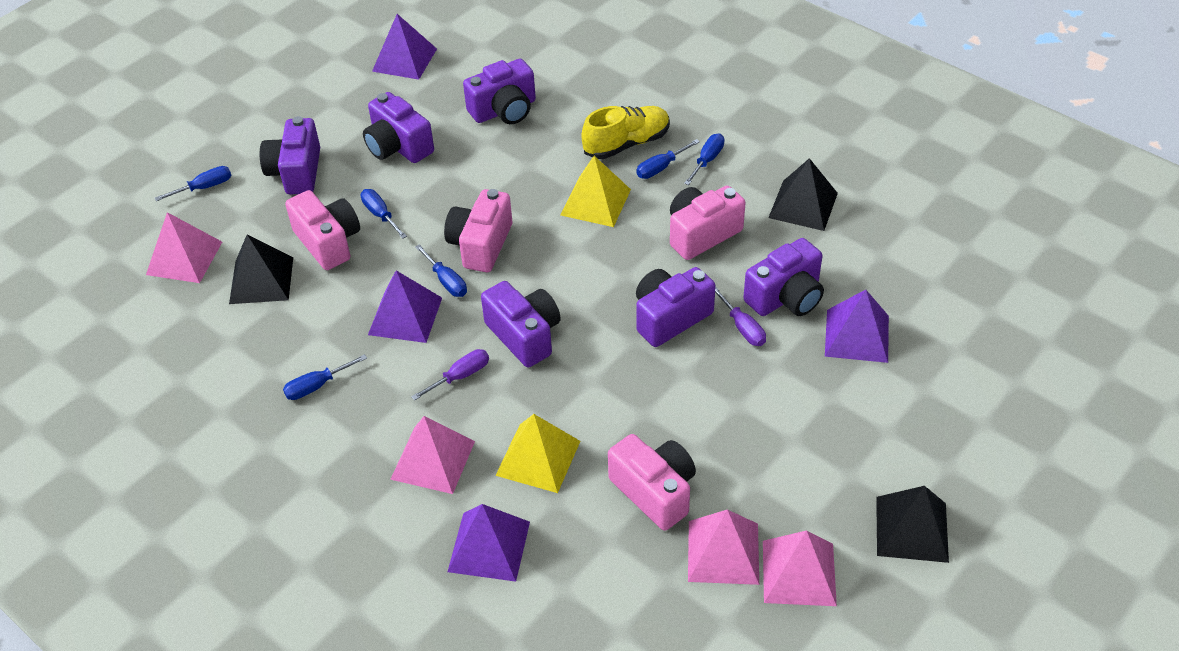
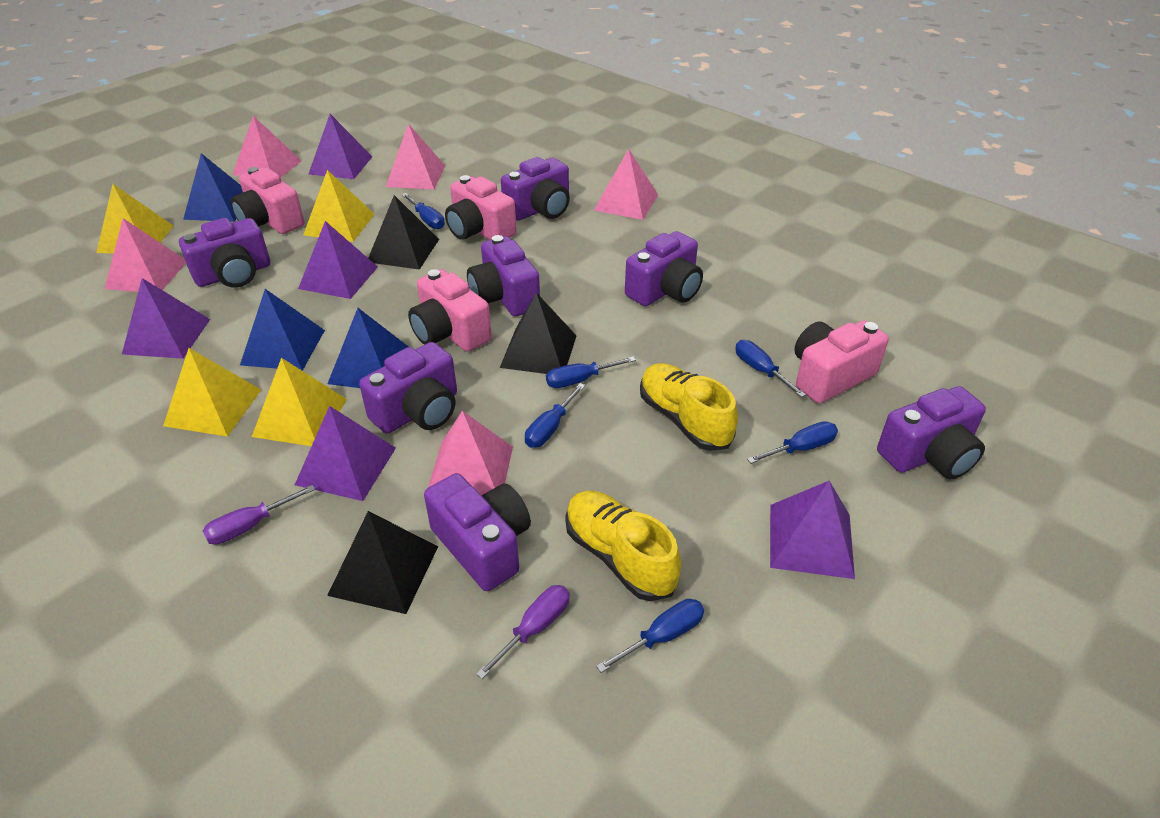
blue pyramid: 0 -> 3
pink pyramid: 4 -> 5
purple camera: 6 -> 7
purple pyramid: 4 -> 5
yellow pyramid: 2 -> 4
yellow shoe: 1 -> 2

